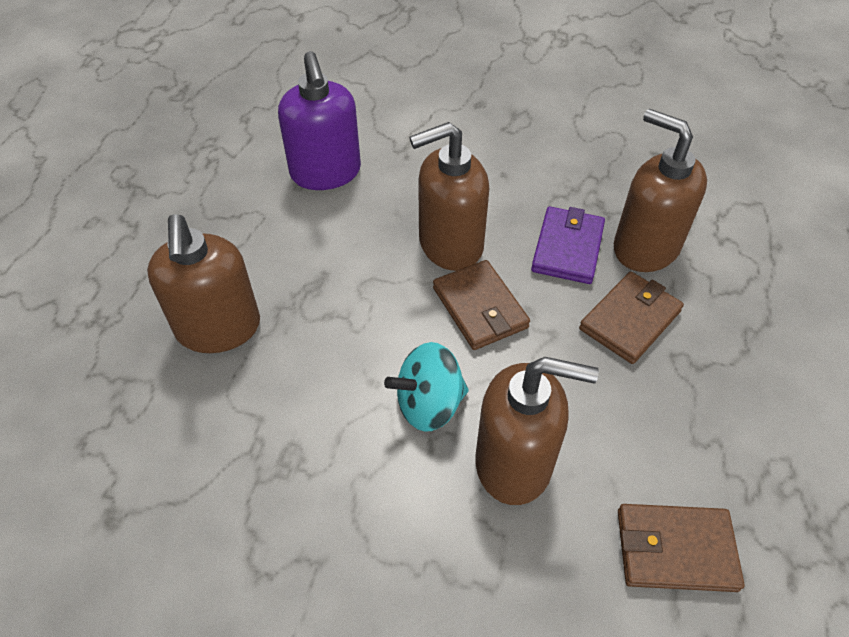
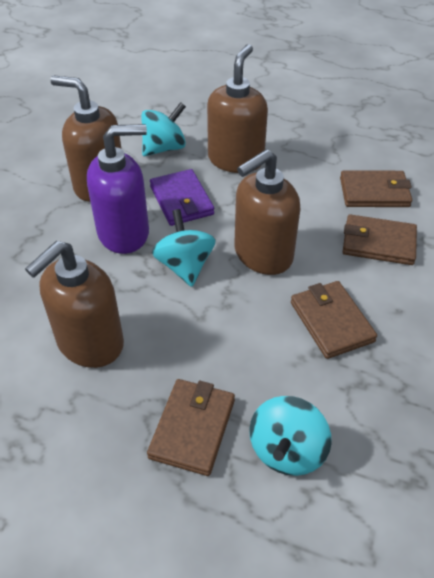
brown wallet: 3 -> 4
turquoise spinning top: 1 -> 3

